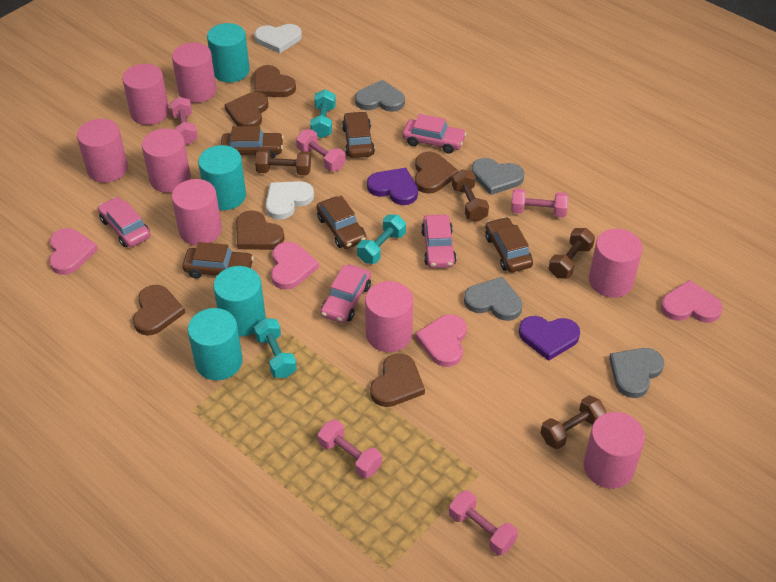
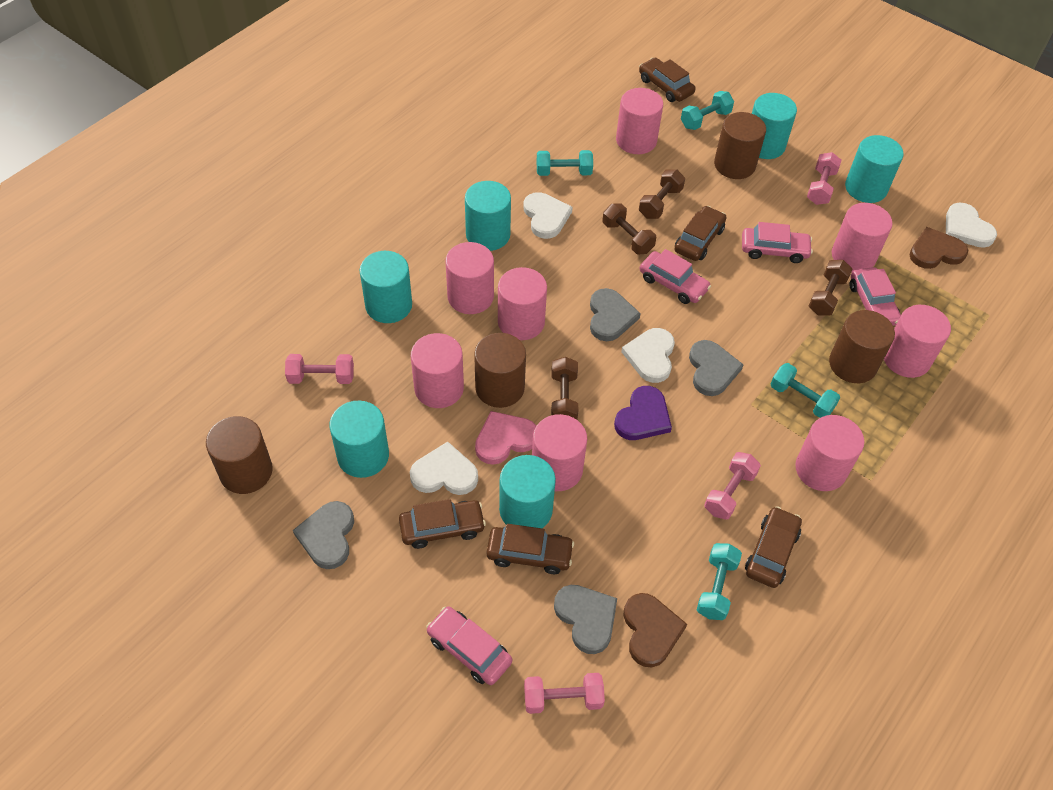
brown cylinder: 0 -> 4
brown heart: 6 -> 2
pink dumbbell: 5 -> 4
pink heart: 4 -> 1
purple heart: 2 -> 1
turquoise cylinder: 4 -> 6
turquoise dumbbell: 3 -> 4
white heart: 2 -> 4

